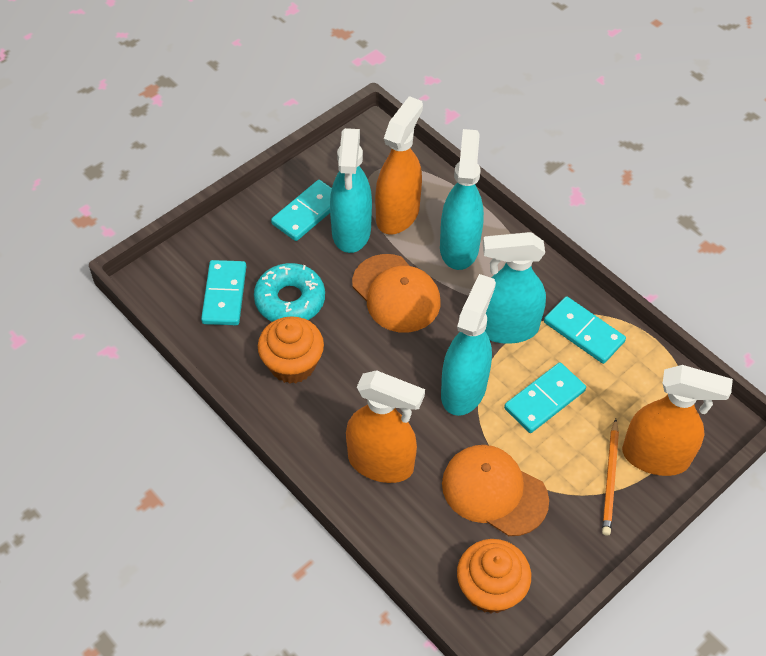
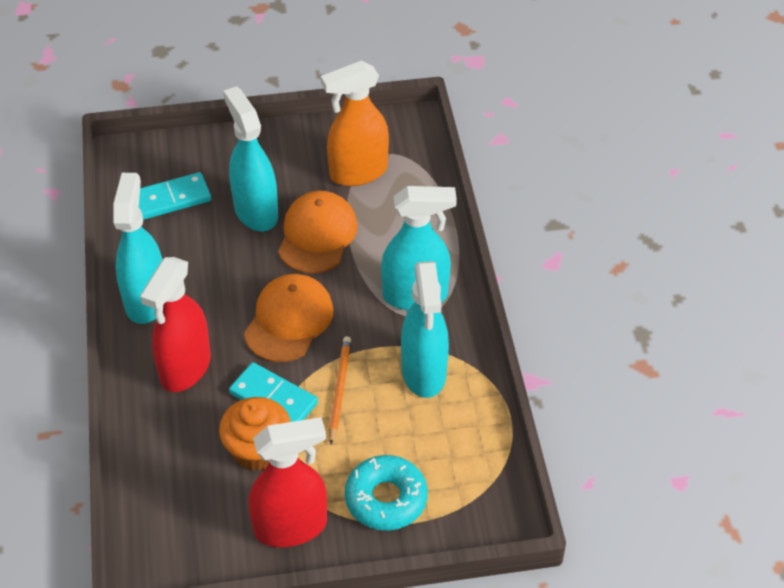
orange cupcake: 2 -> 1
orange spray bottle: 3 -> 1
red spray bottle: 0 -> 2
turquoise domino: 4 -> 2

